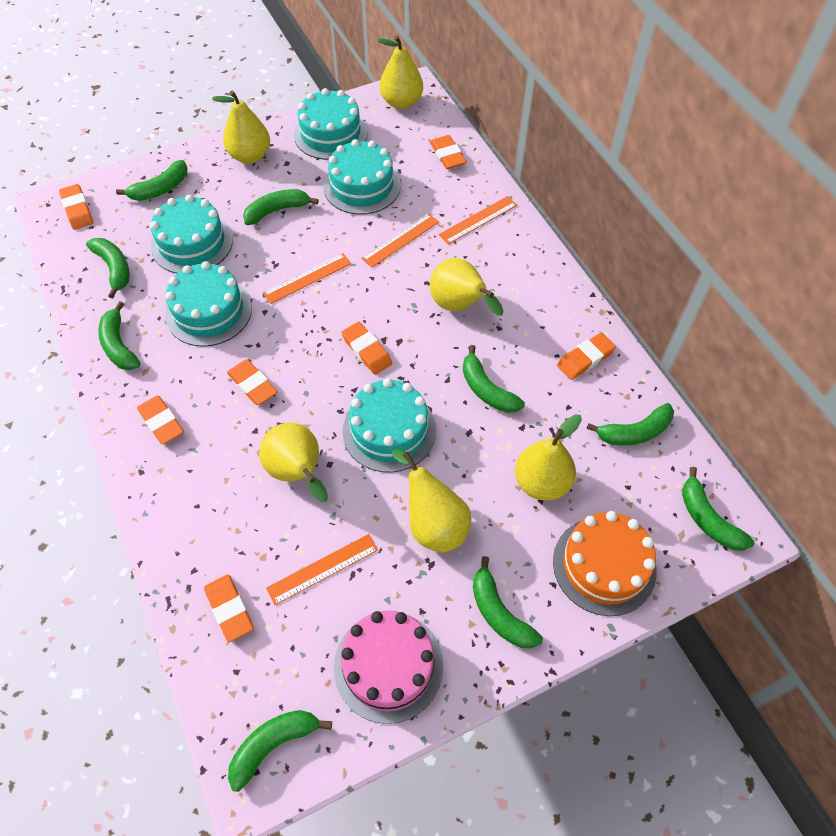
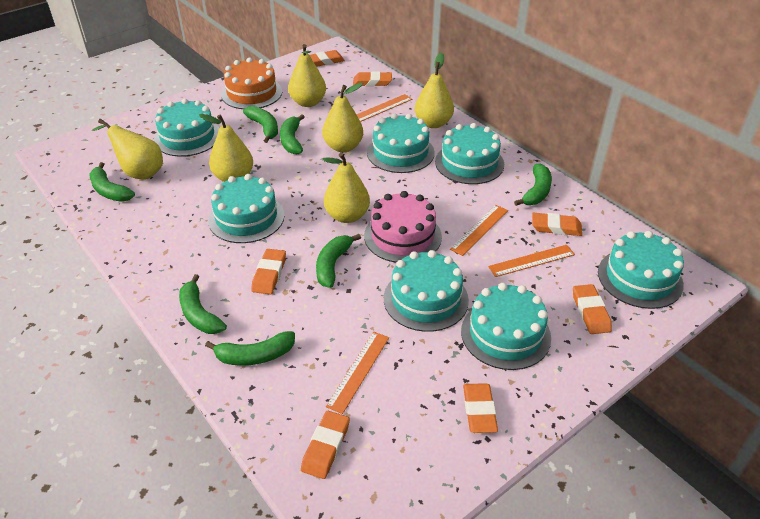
green banana: 9 -> 7
turquoise cake: 5 -> 7

